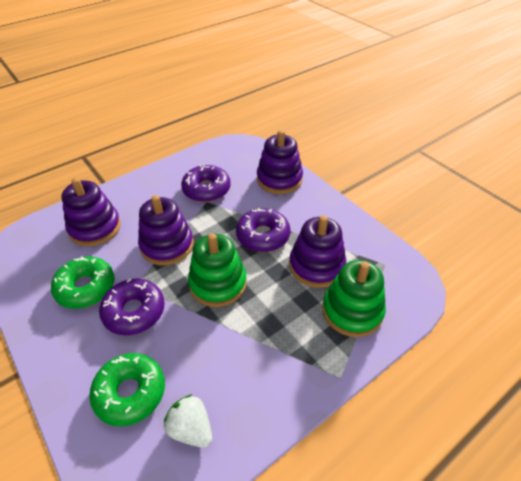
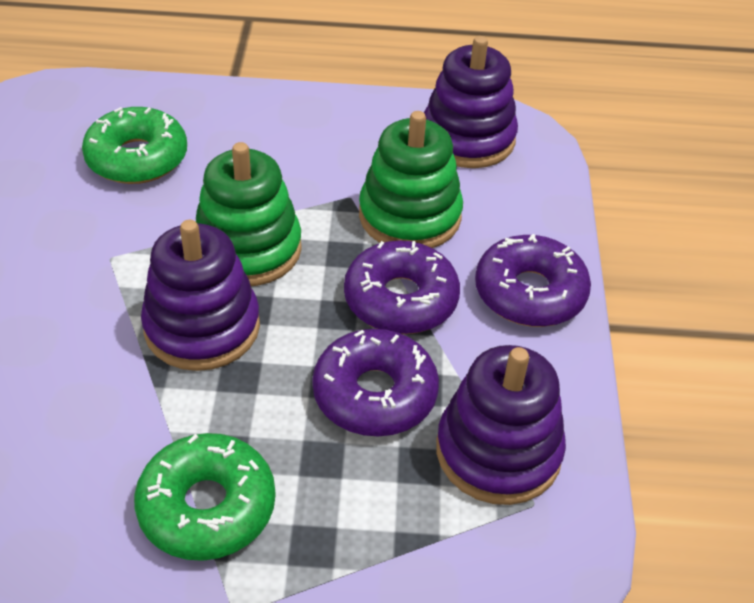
purple stacking toy: 4 -> 3
white strawberry: 1 -> 0

